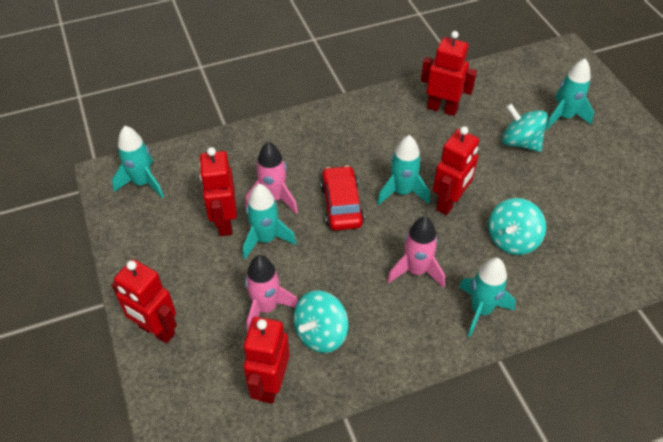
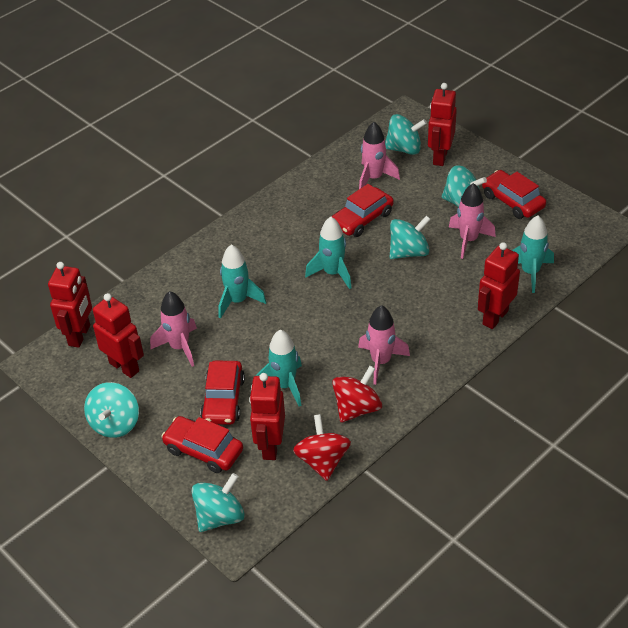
pink rocket: 3 -> 4
red car: 1 -> 4
red spinning top: 0 -> 2
turquoise rocket: 5 -> 4
turquoise spinning top: 3 -> 5

